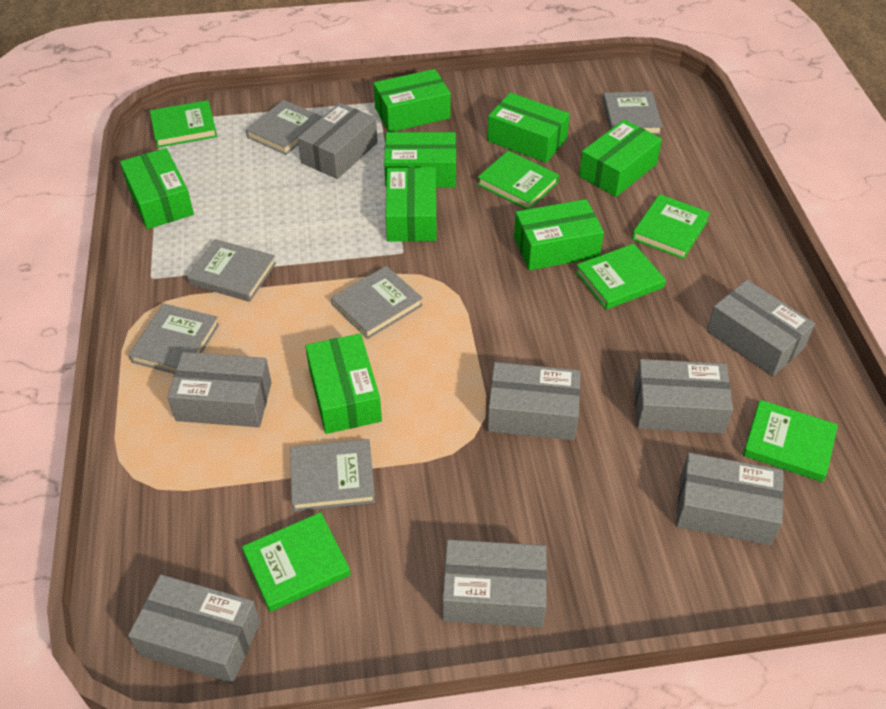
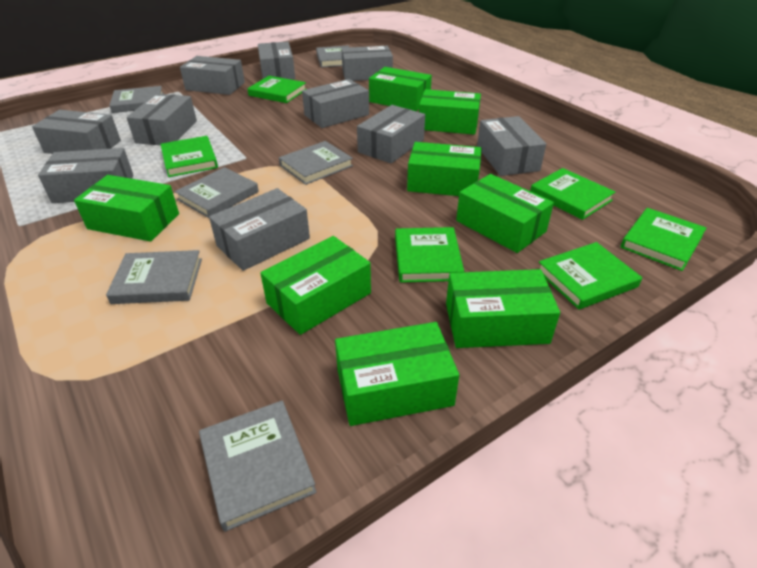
grey box: 8 -> 10

